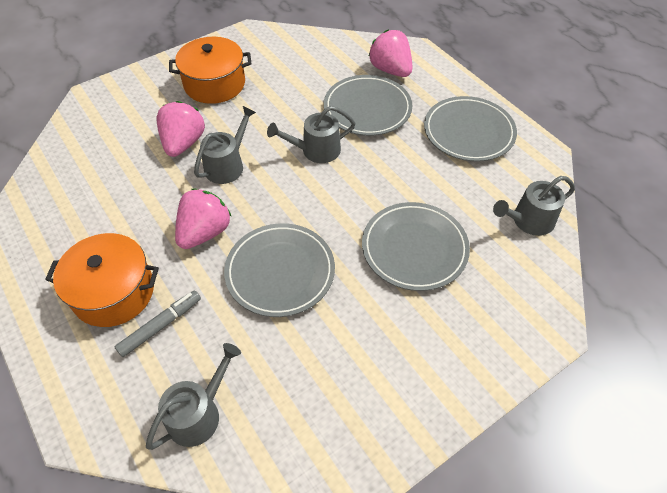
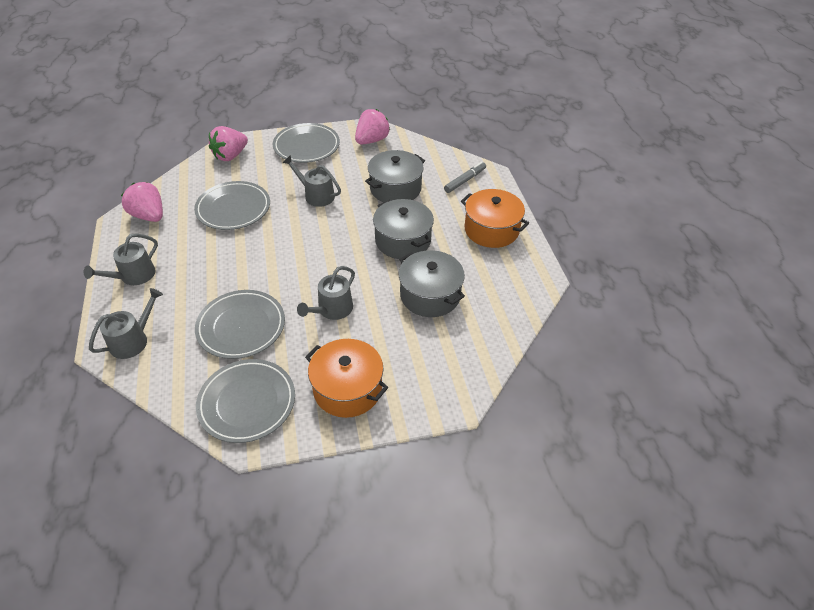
grey pot: 0 -> 3

